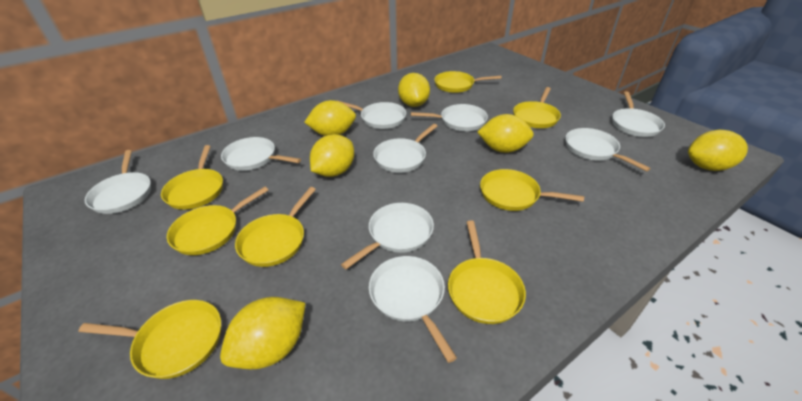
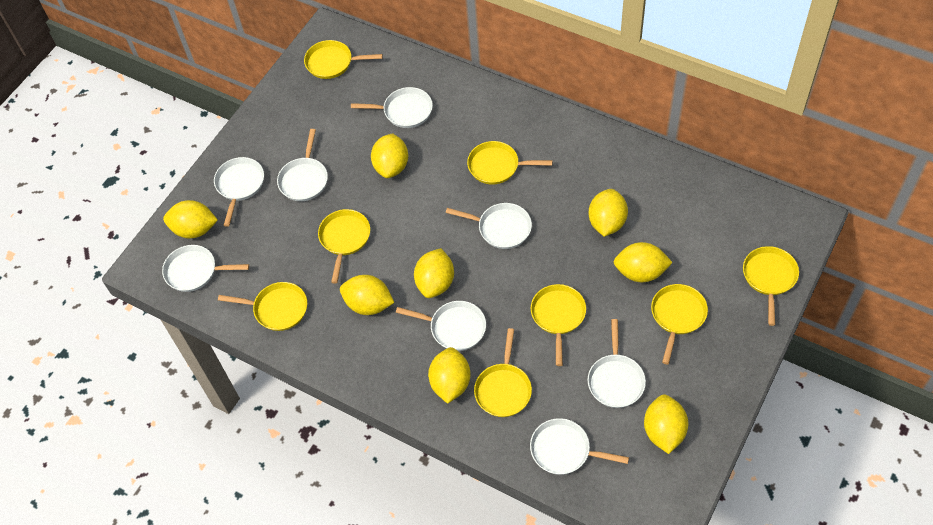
white pan: 9 -> 8
yellow lemon: 6 -> 8

